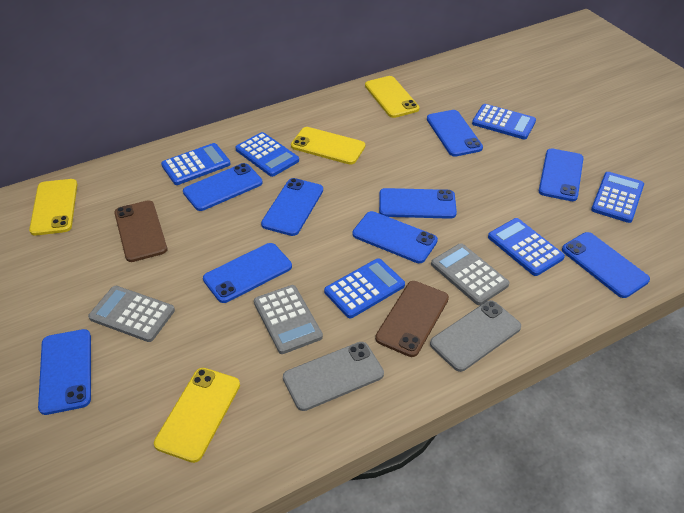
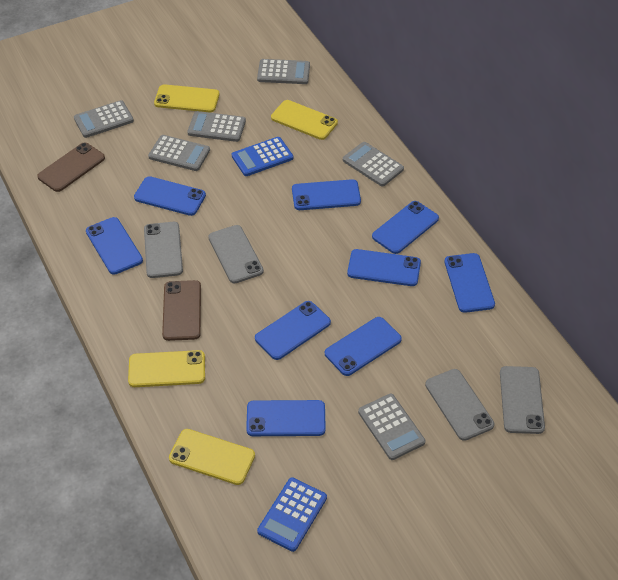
blue calculator: 6 -> 2
grey calculator: 3 -> 6
grey phone: 2 -> 4

